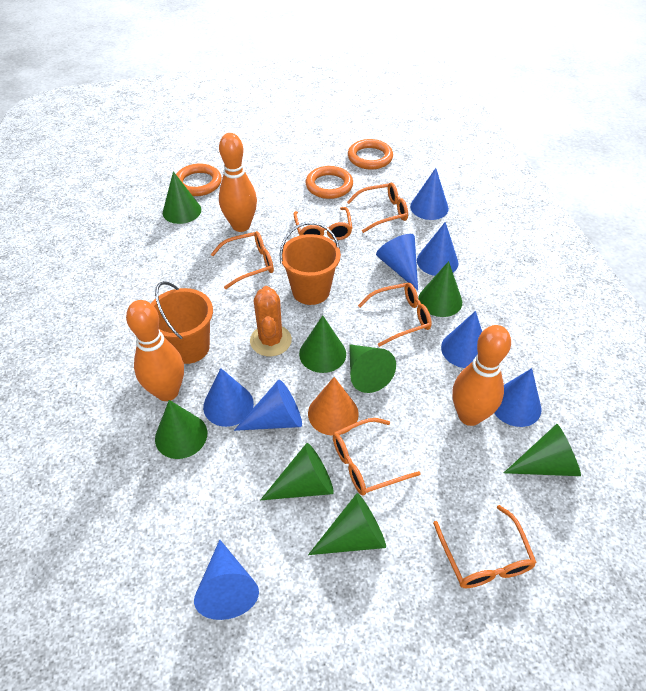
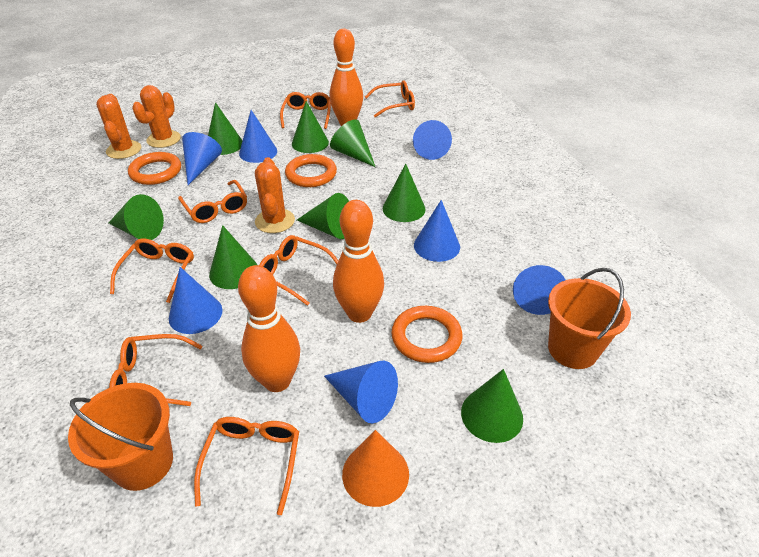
blue cone: 8 -> 7
orange cactus: 1 -> 3
orange glasses: 6 -> 7

